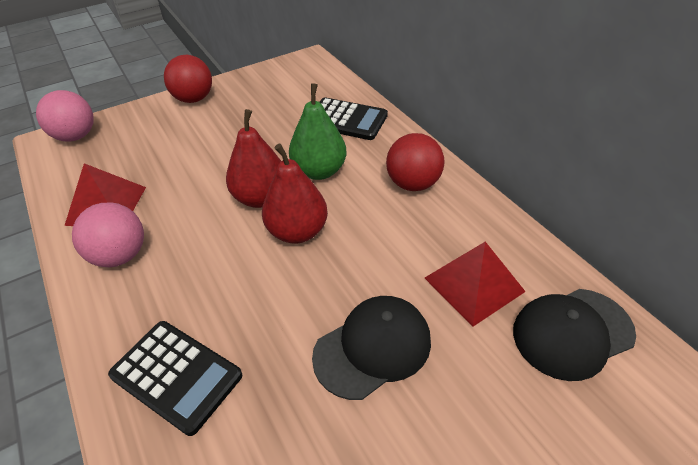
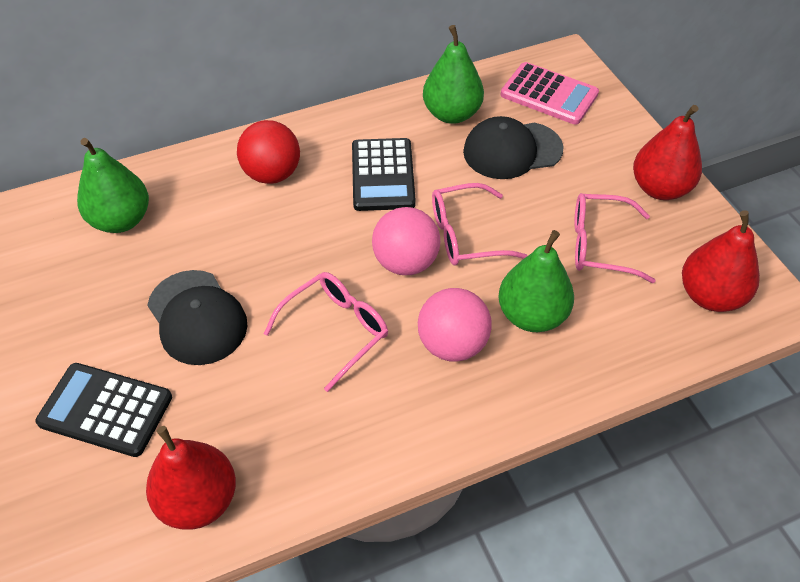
green pear: 1 -> 3
pink calculator: 0 -> 1
pink glasses: 0 -> 3
red ball: 2 -> 1
red pear: 2 -> 3
red pyramid: 2 -> 0

